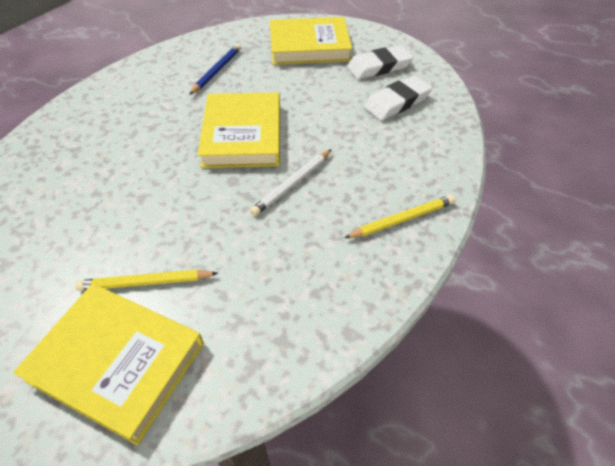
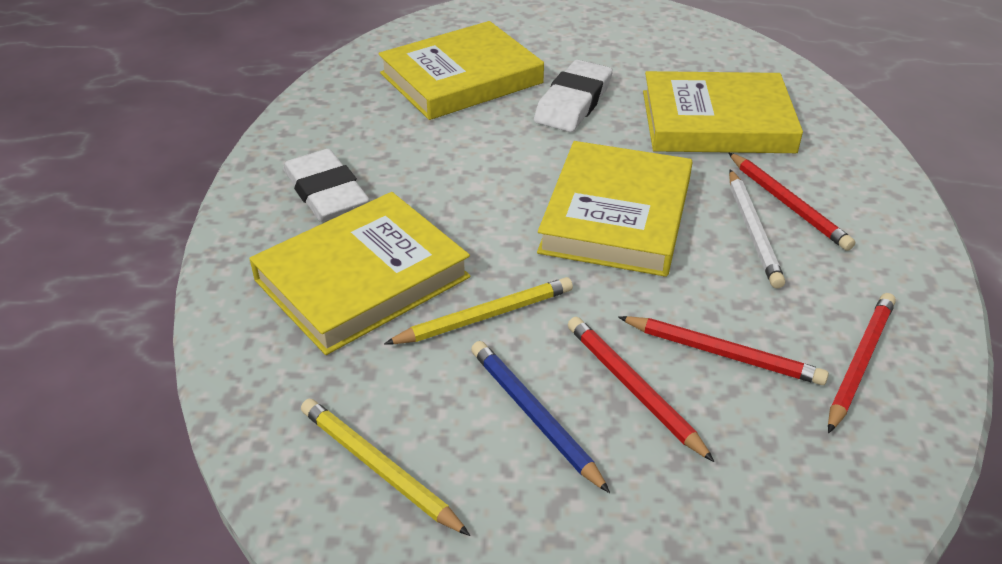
red pencil: 0 -> 4
yellow book: 3 -> 4

